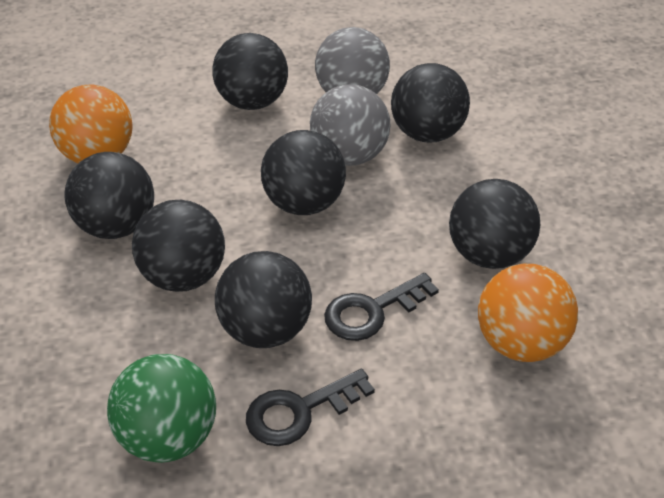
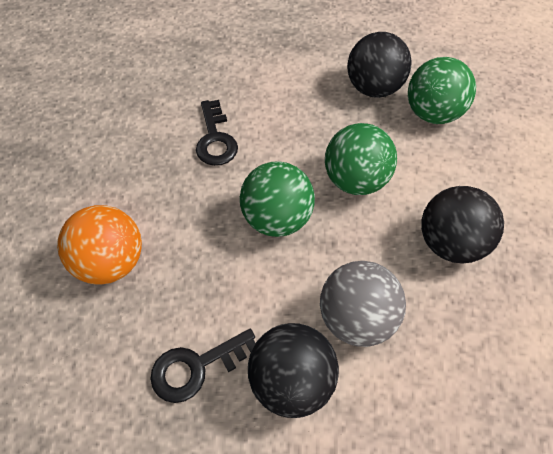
black ball: 7 -> 3
green ball: 1 -> 3
grey ball: 2 -> 1
orange ball: 2 -> 1

